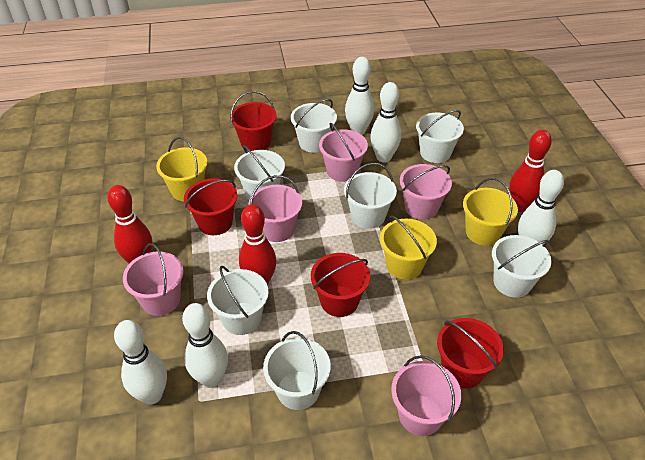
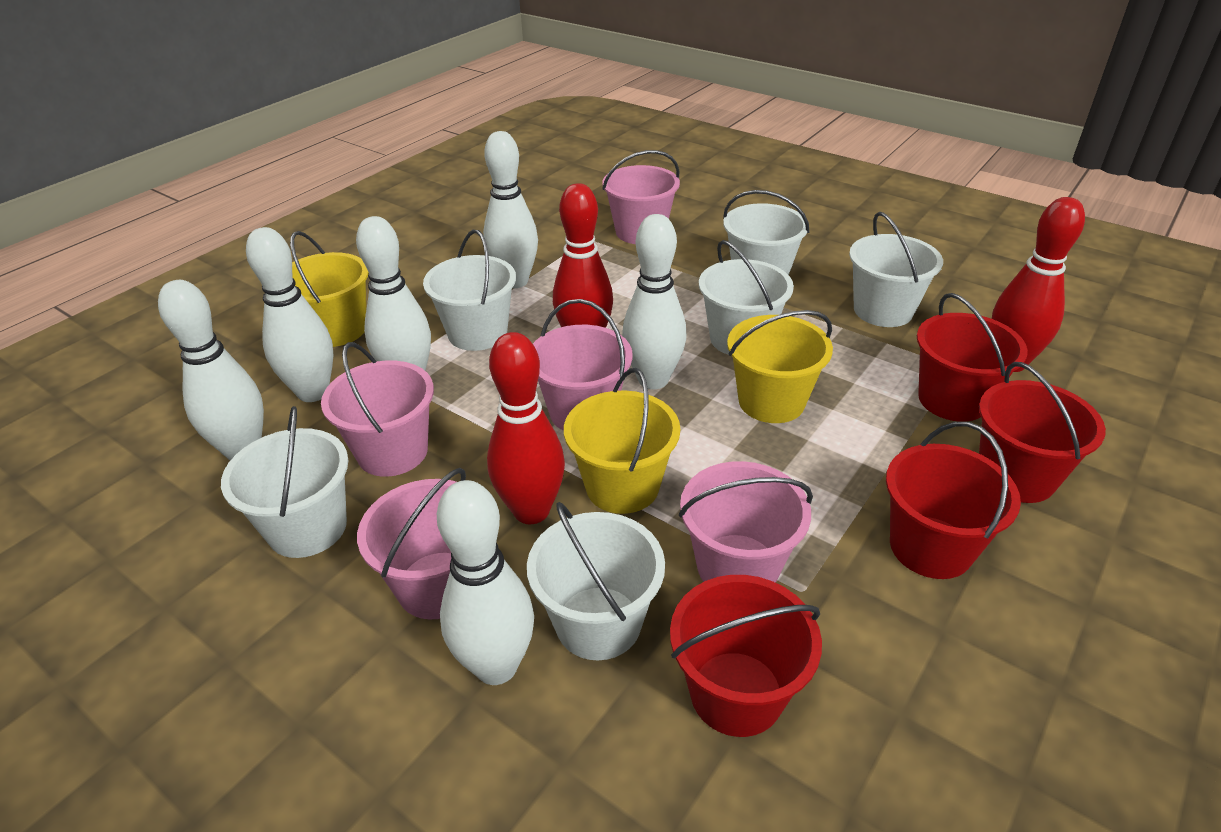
white bowling pin: 5 -> 6
white bucket: 7 -> 6

